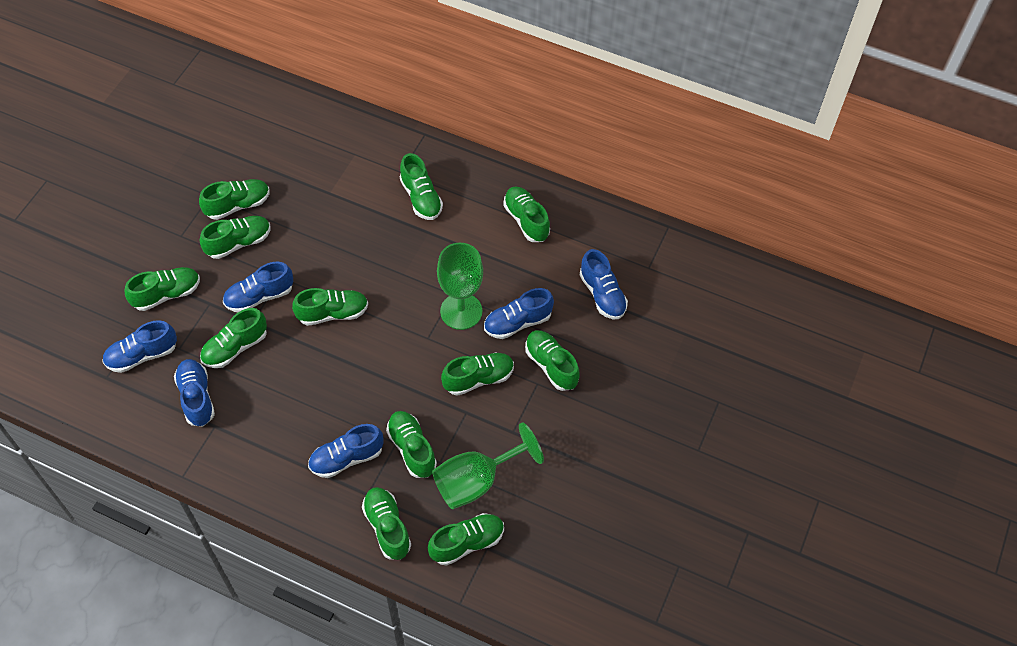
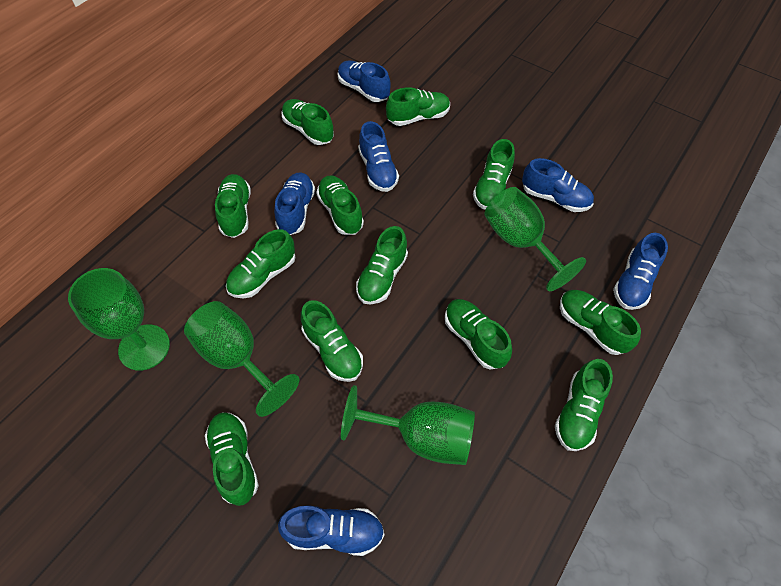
green goblet: 2 -> 4

